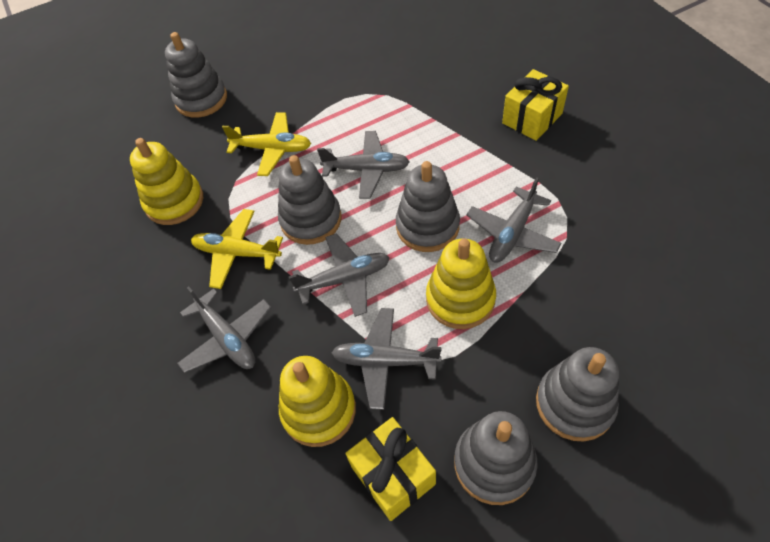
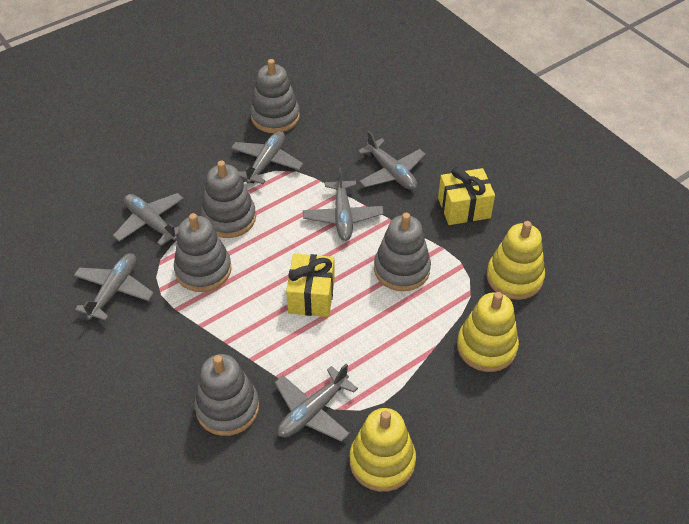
grey plane: 5 -> 6
yellow plane: 2 -> 0

